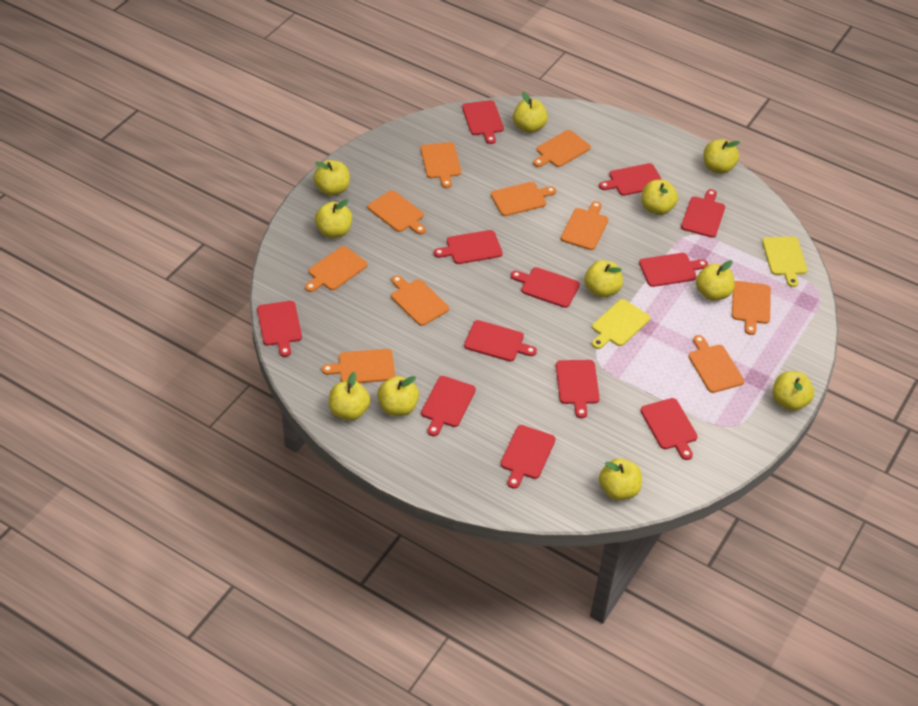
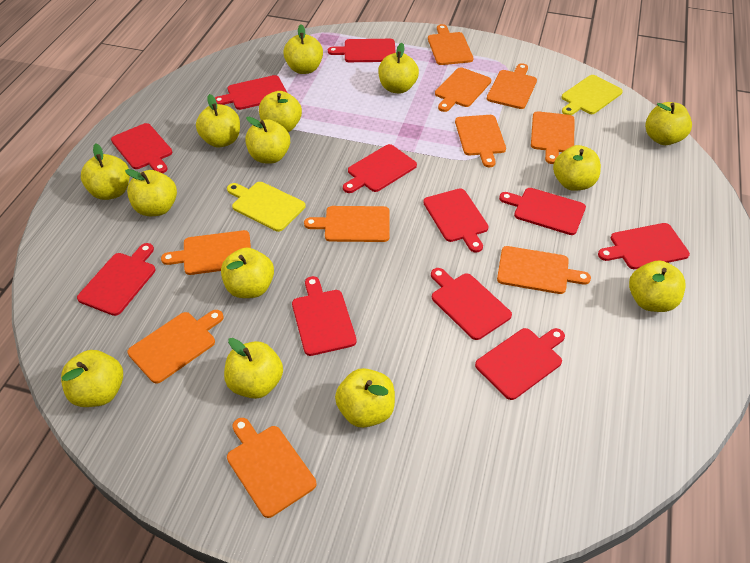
red cutting board: 12 -> 11
yellow apple: 11 -> 14

